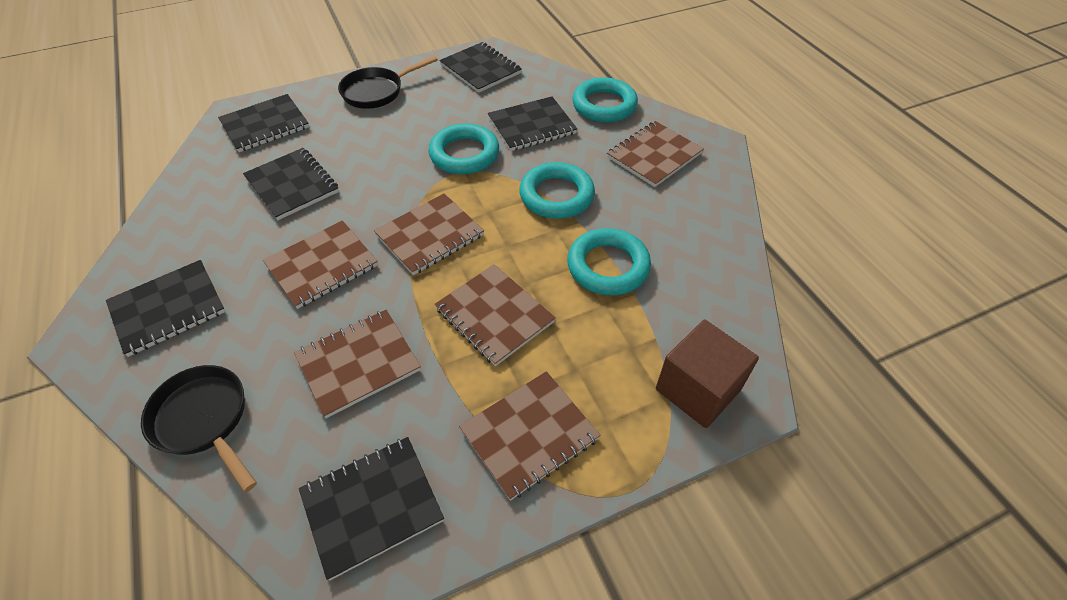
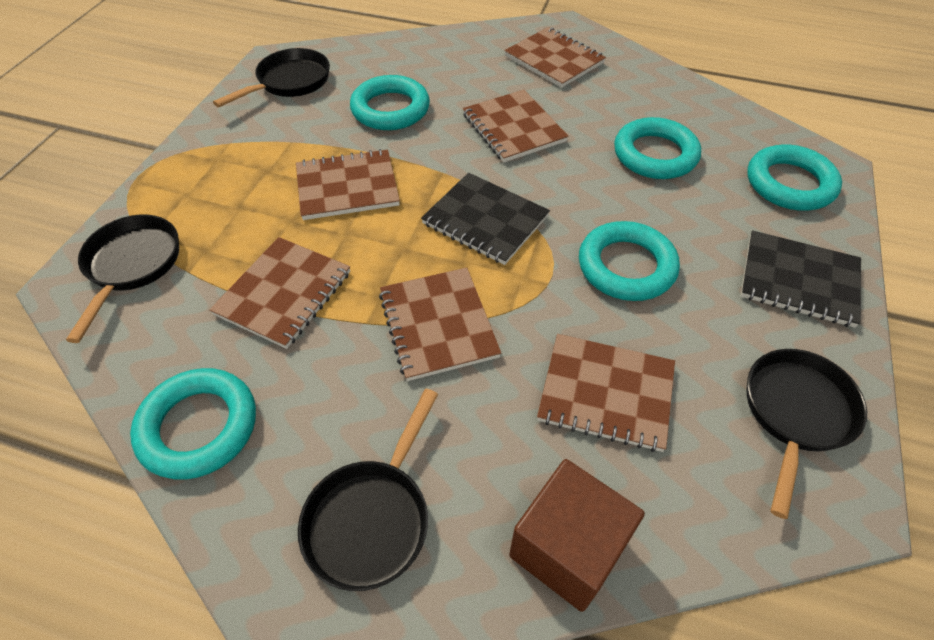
black notebook: 6 -> 2
black pan: 2 -> 4
turquoise ring: 4 -> 5

